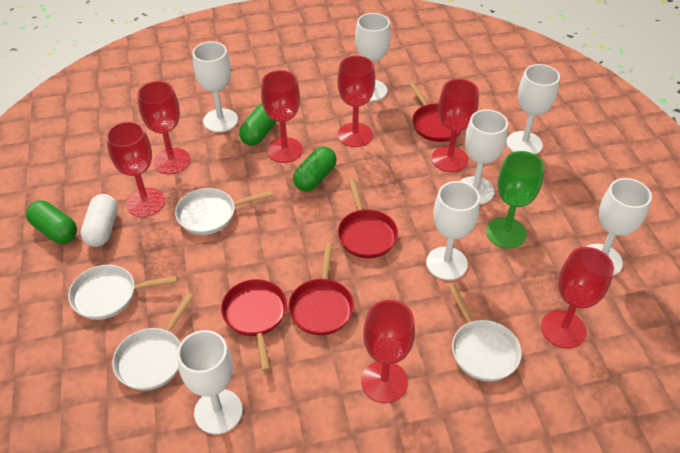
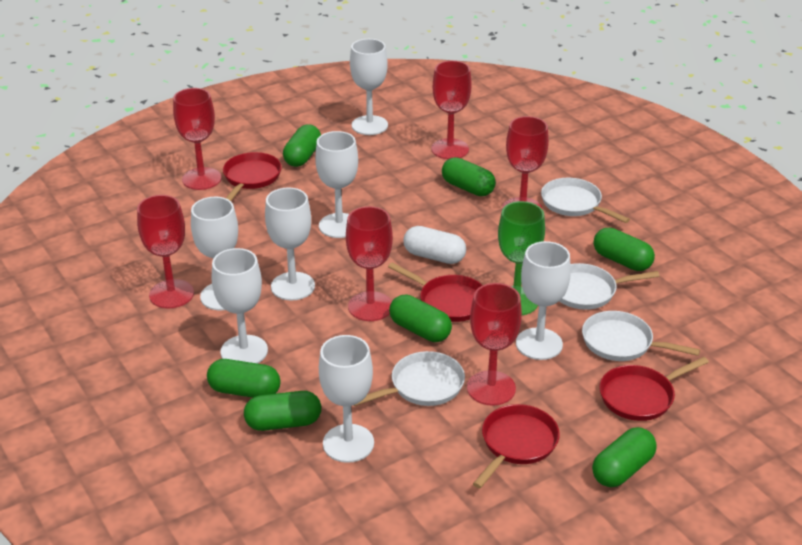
green capsule: 3 -> 7
red goblet: 7 -> 6

